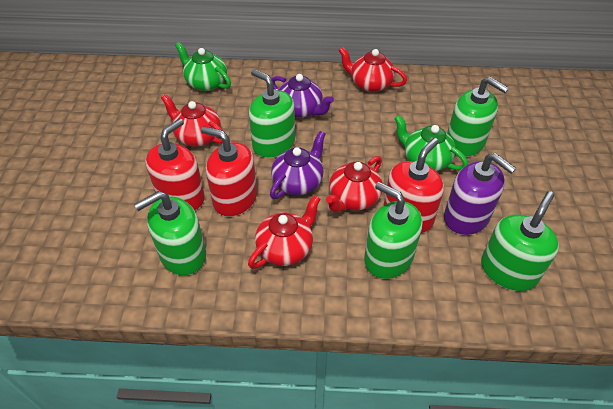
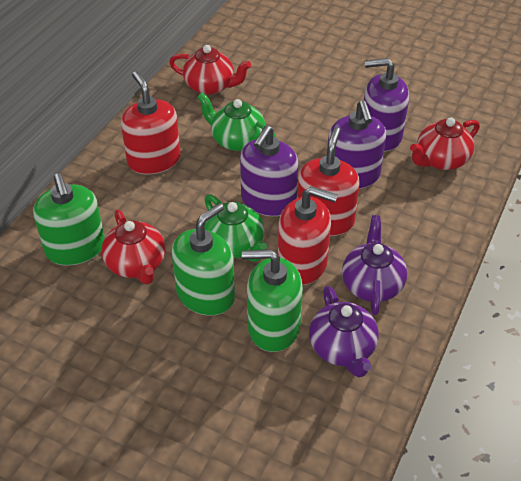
green soap dispenser: 5 -> 3
purple soap dispenser: 1 -> 3
red teapot: 4 -> 3

